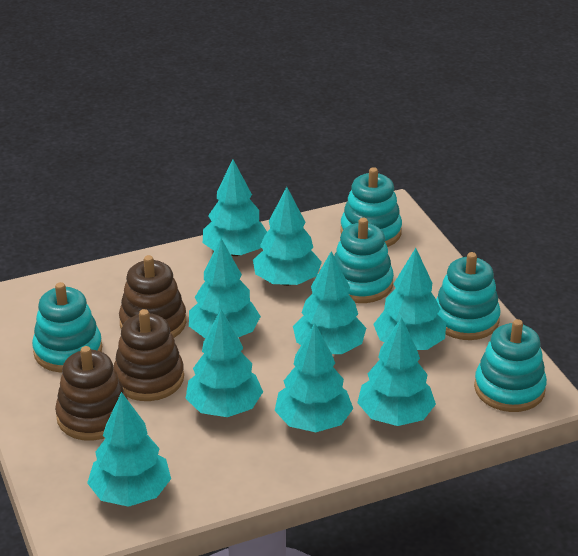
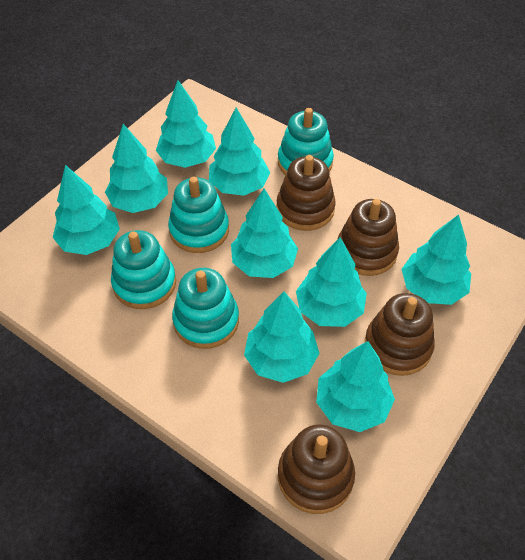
brown stacking toy: 3 -> 4
turquoise stacking toy: 5 -> 4

